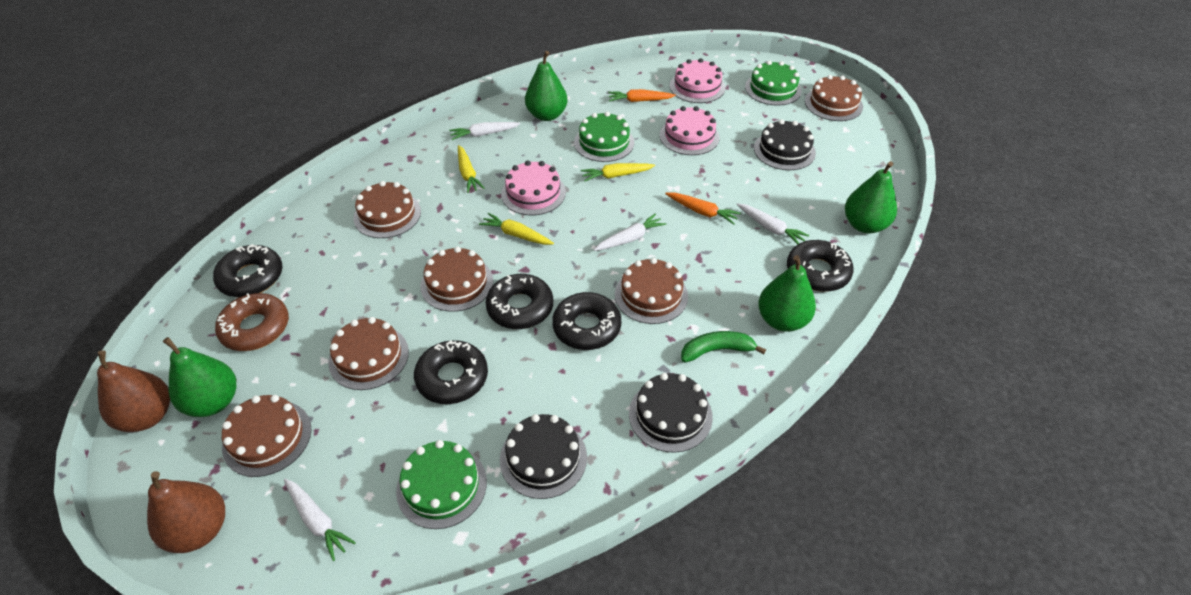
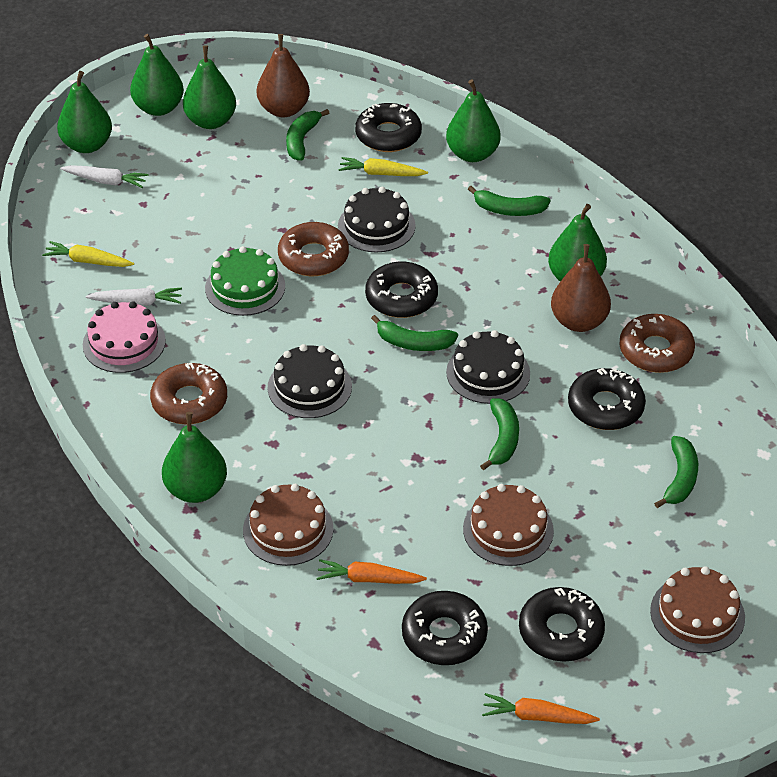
brown cake: 6 -> 3
brown donut: 1 -> 3
green banana: 1 -> 5
green cake: 3 -> 1
green pear: 4 -> 6
pink cake: 3 -> 1
white carrot: 4 -> 2
yellow carrot: 3 -> 2

